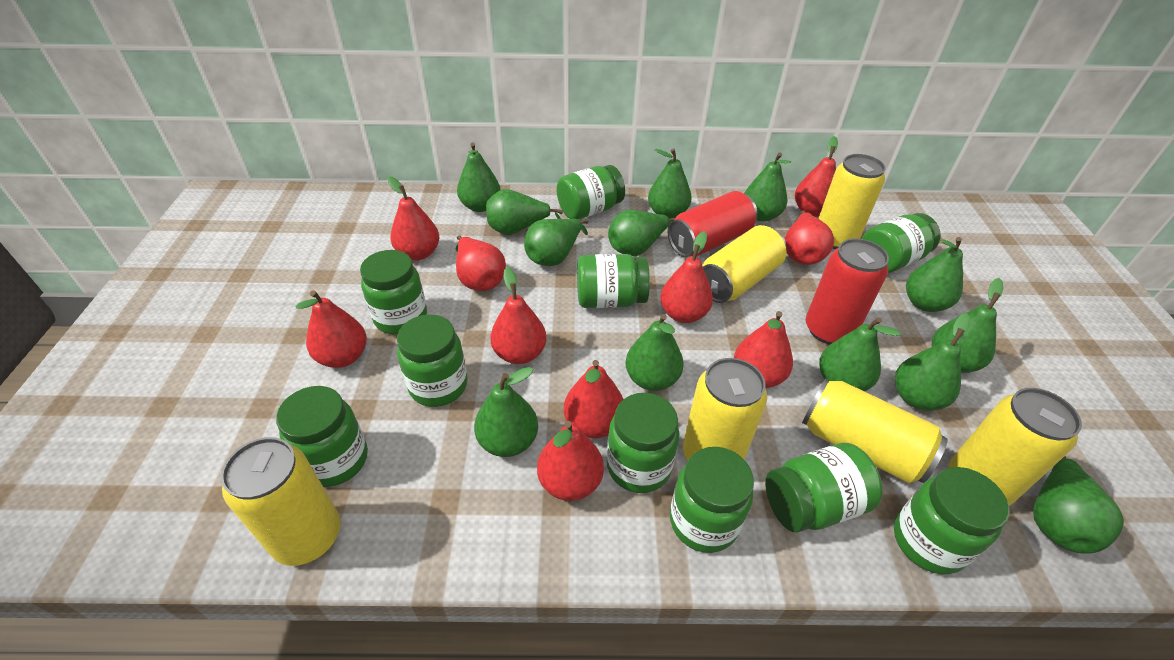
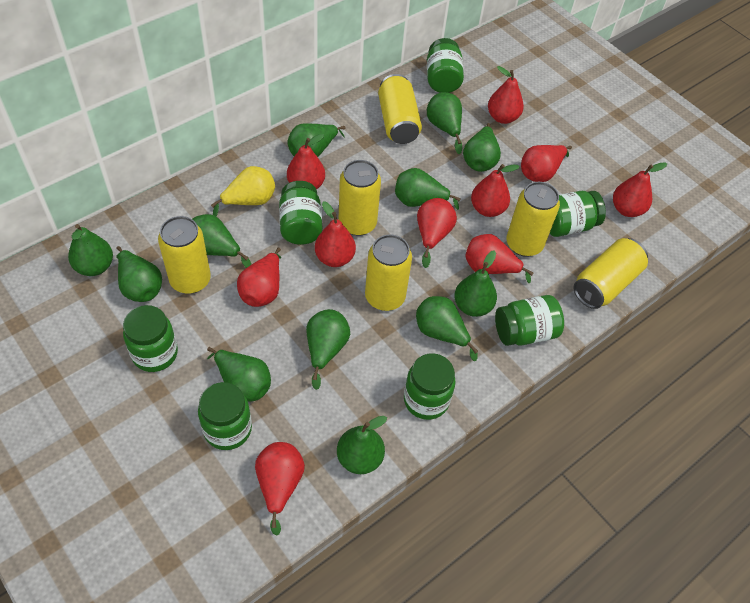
green jar: 10 -> 7
green pear: 13 -> 12
red can: 2 -> 0
yellow pear: 0 -> 1

